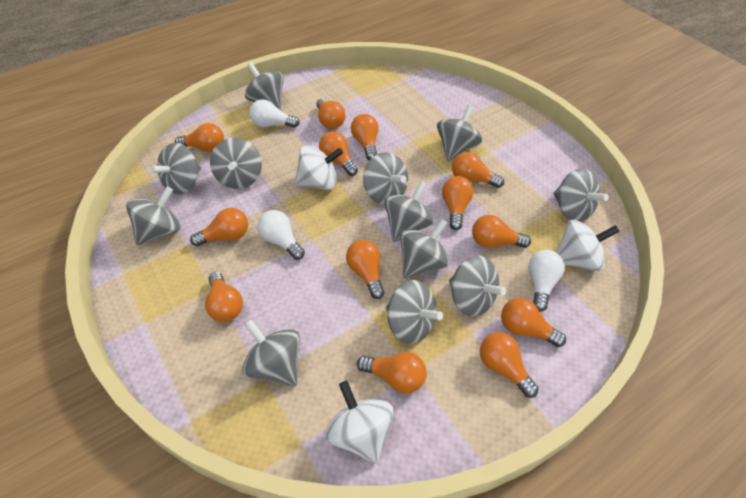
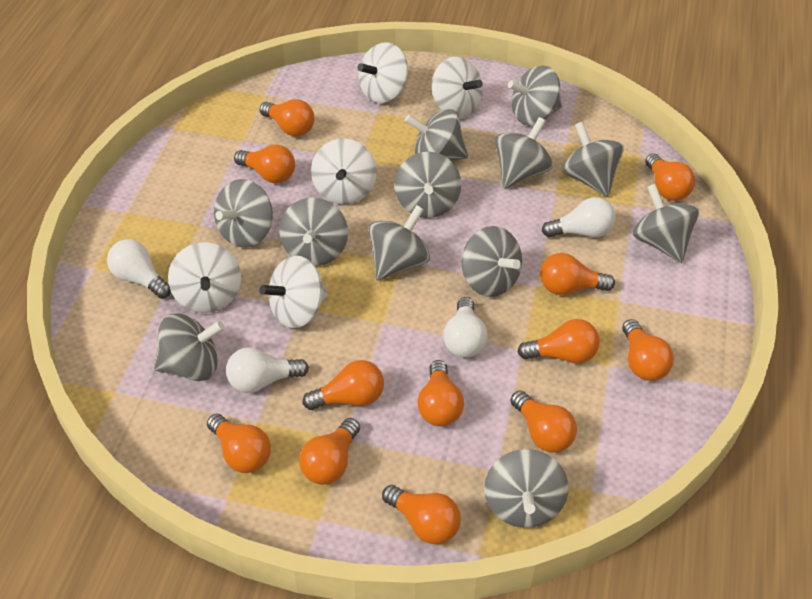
orange light bulb: 13 -> 12
white light bulb: 3 -> 4
white spinning top: 3 -> 5

